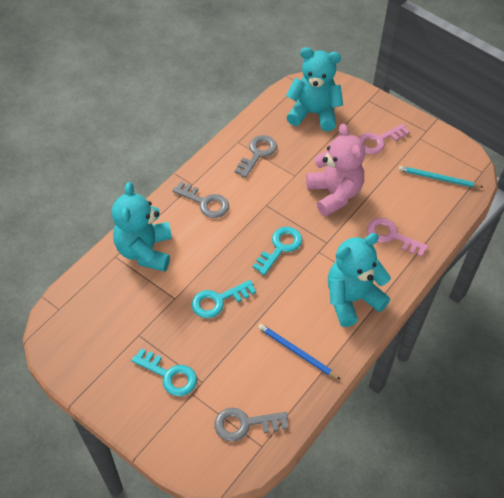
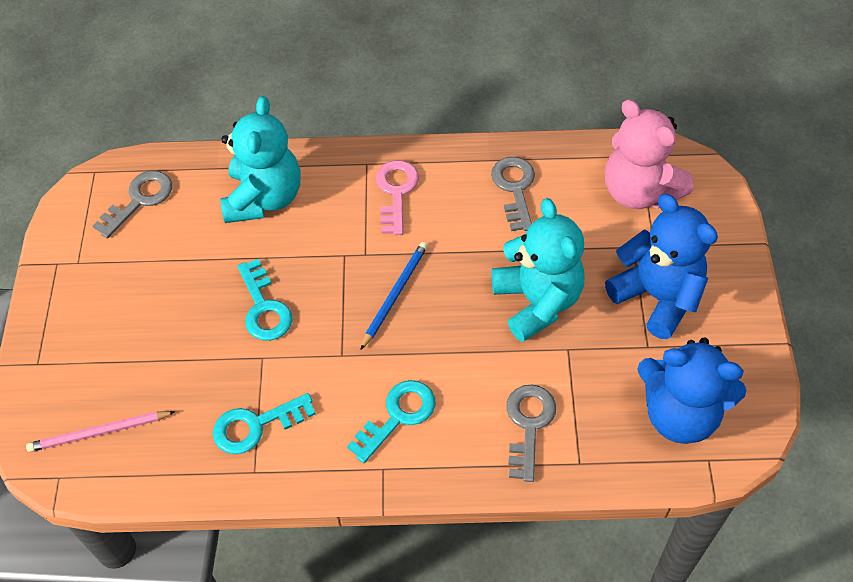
blue teddy bear: 0 -> 2
pink key: 2 -> 1
pink pencil: 0 -> 1
turquoise pencil: 1 -> 0
turquoise teddy bear: 3 -> 2

